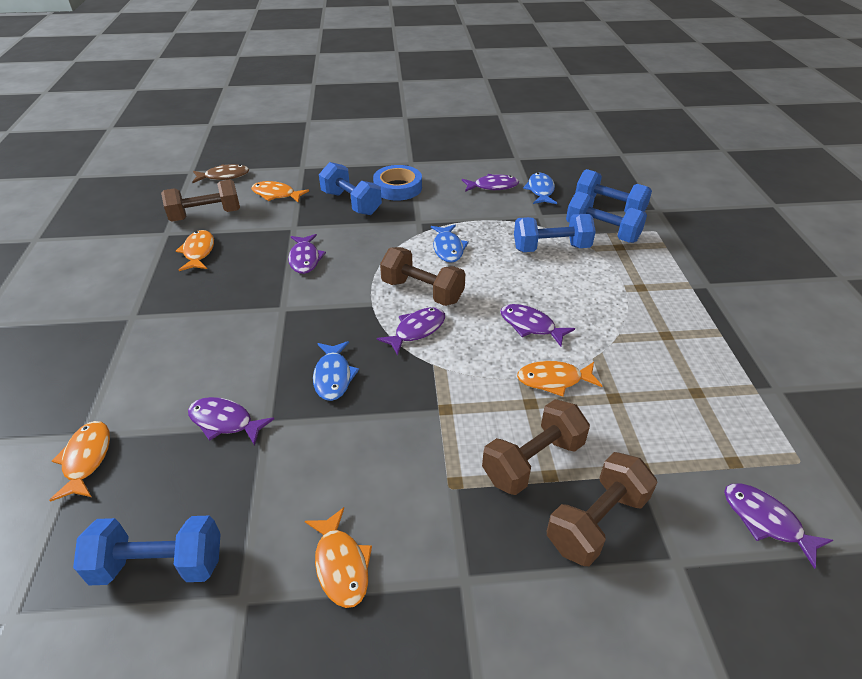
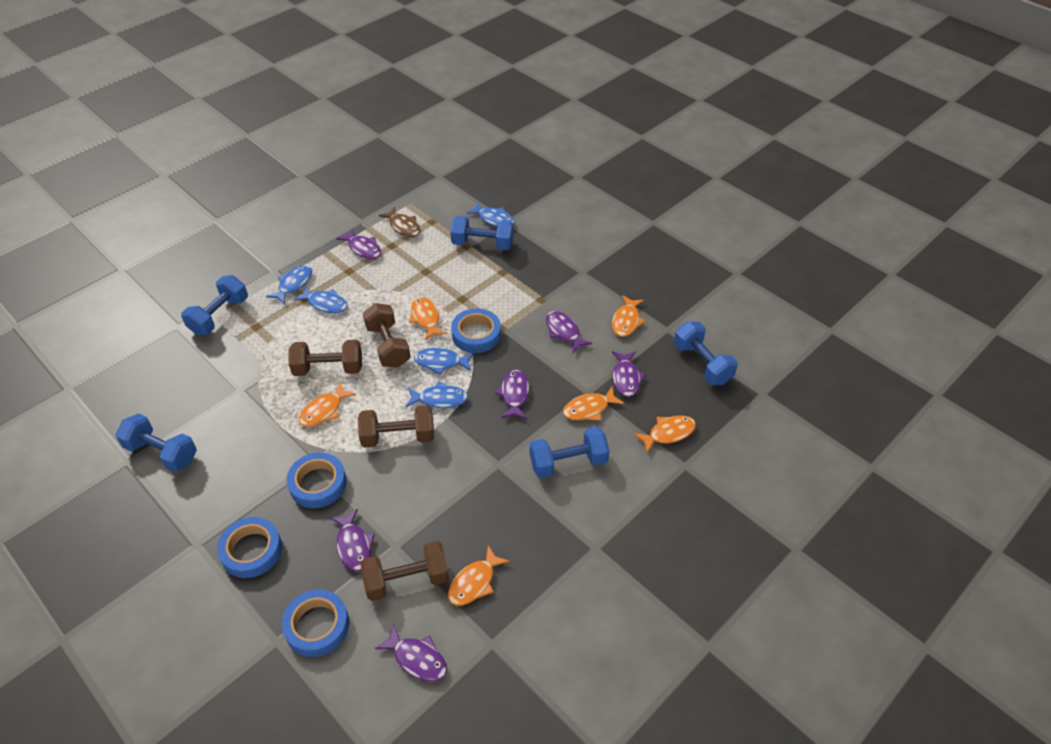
blue fish: 3 -> 5
blue tape: 1 -> 4
orange fish: 5 -> 6

